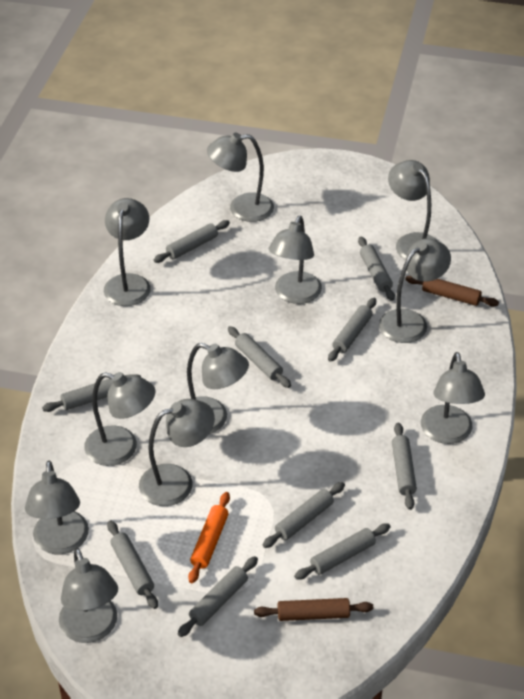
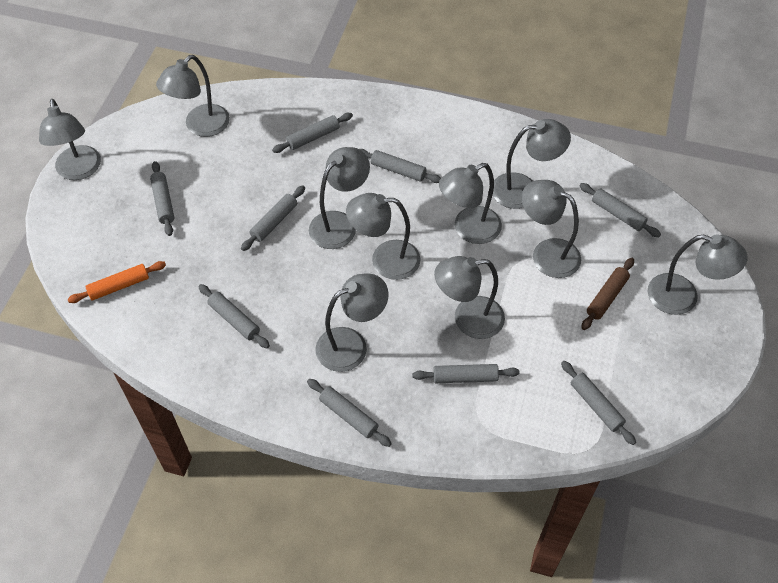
brown rolling pin: 2 -> 1
grey lamp: 11 -> 10
grey rolling pin: 10 -> 9

